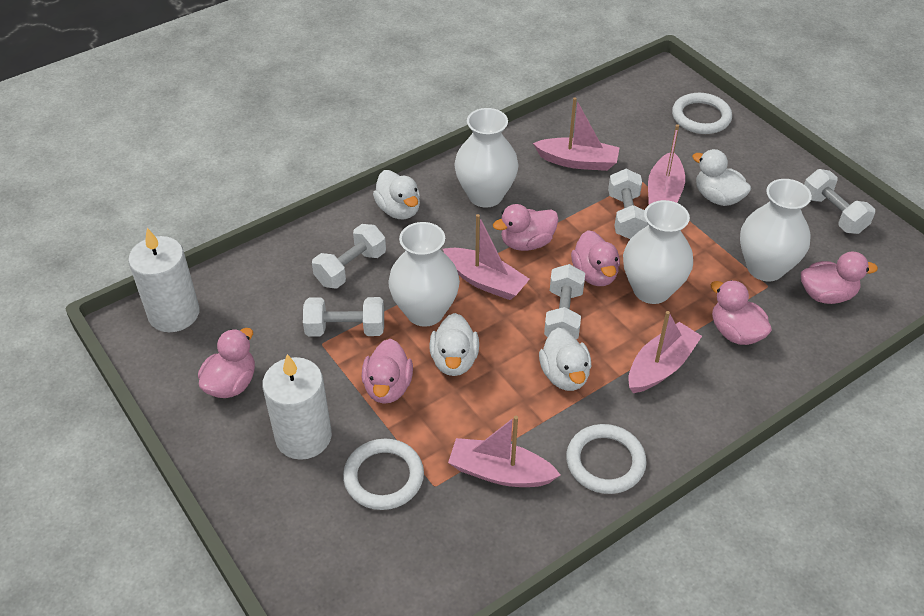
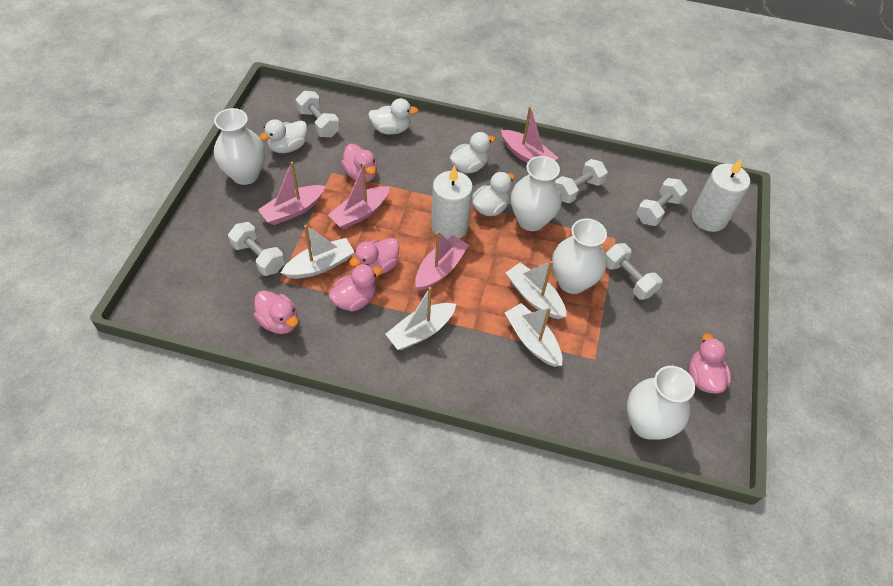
pink boat: 5 -> 4
pink duck: 6 -> 5
white boat: 0 -> 4
white ring: 3 -> 0

